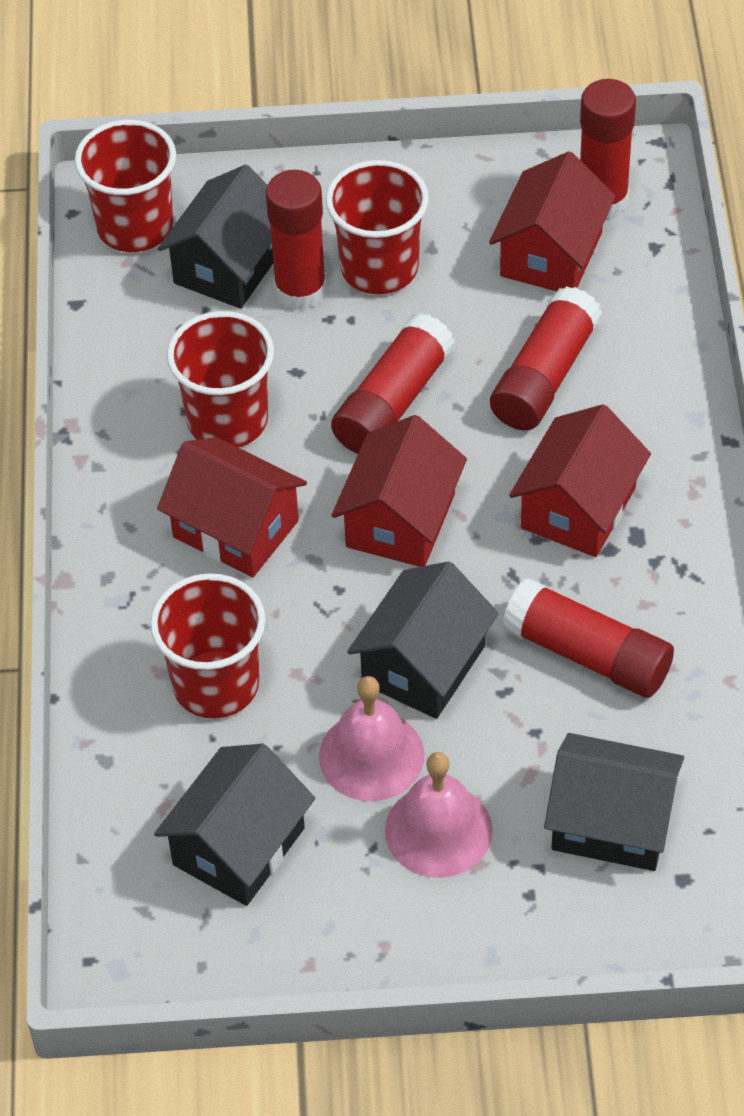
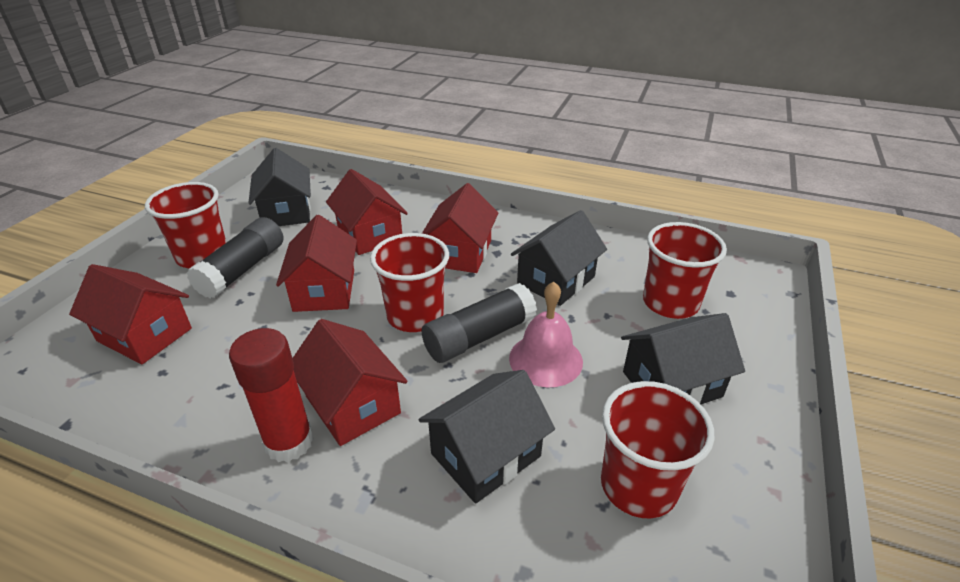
black glue stick: 0 -> 2
pink bell: 2 -> 1
red glue stick: 5 -> 1
red house: 4 -> 5

